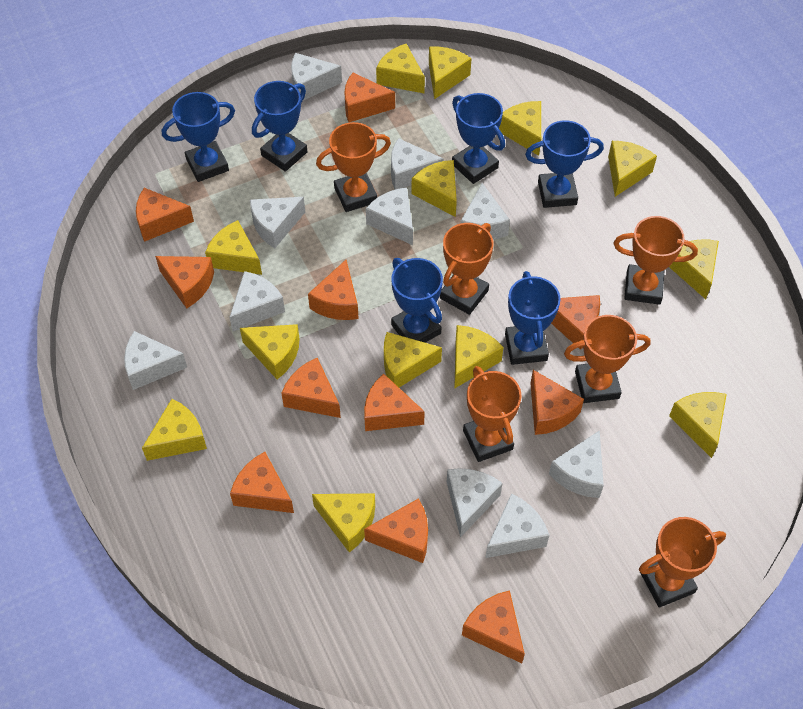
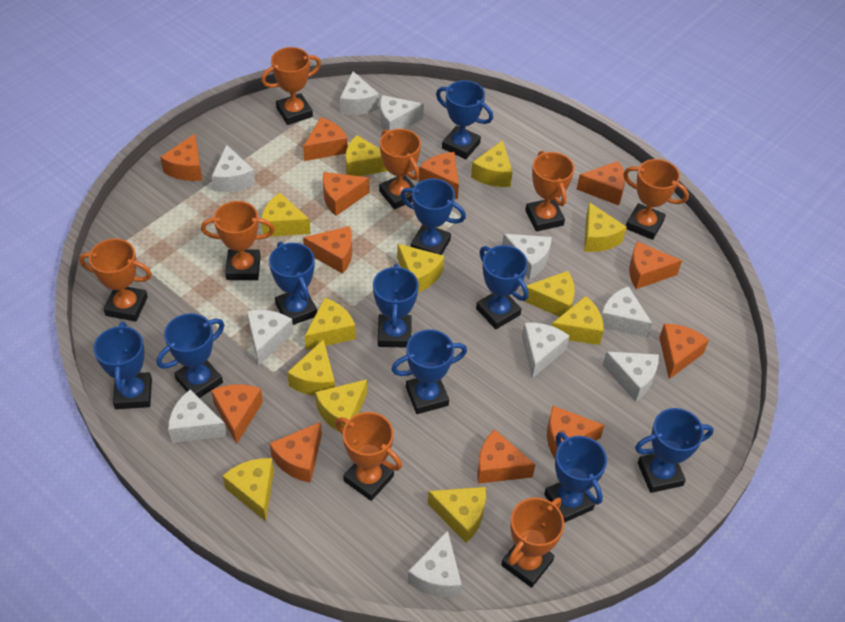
blue trophy: 6 -> 10
orange cheese: 11 -> 12
orange trophy: 6 -> 8
yellow cheese: 13 -> 12

